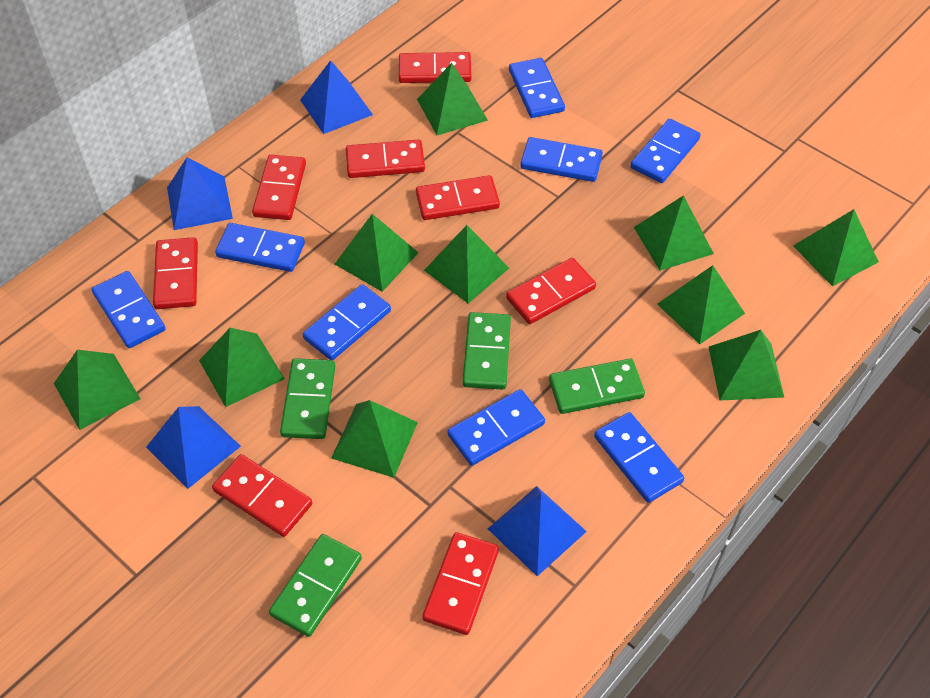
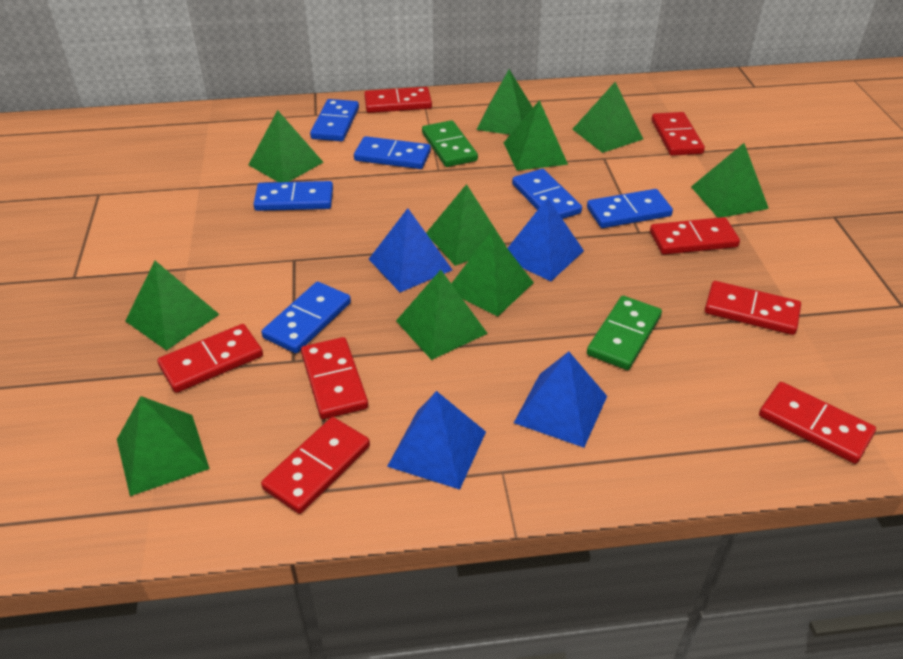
blue domino: 8 -> 6
green domino: 4 -> 2

